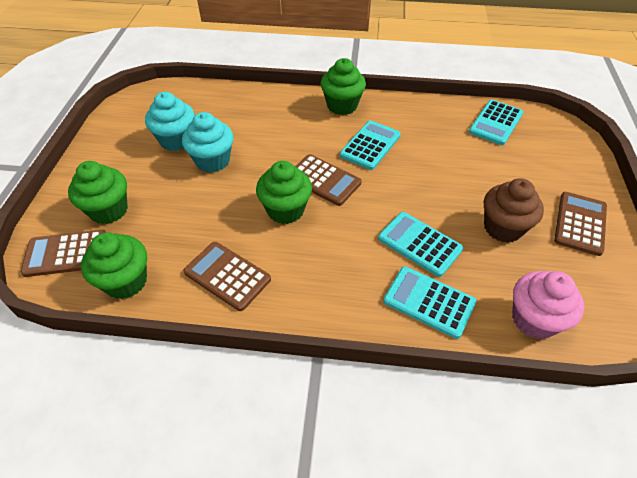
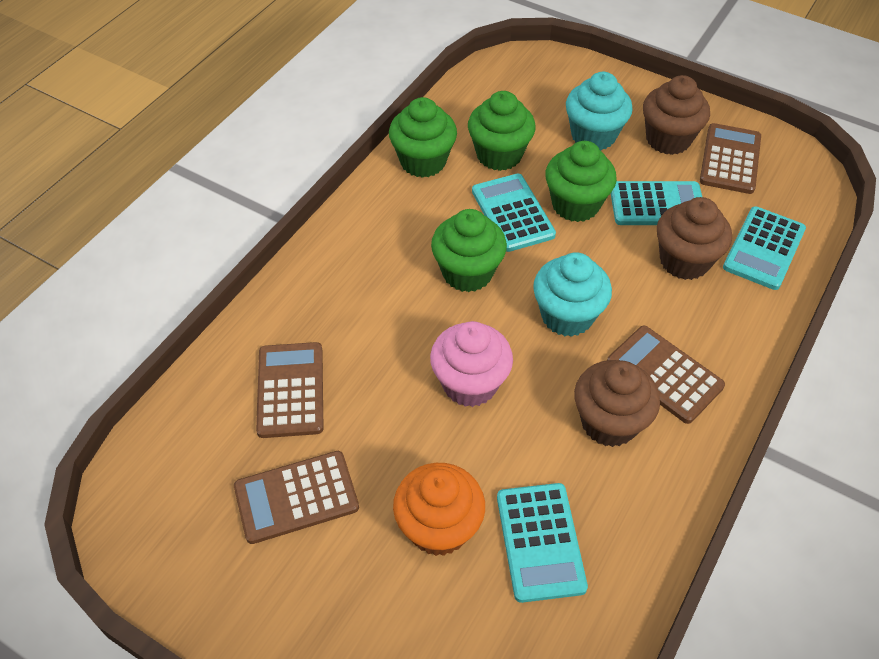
brown cupcake: 1 -> 3
orange cupcake: 0 -> 1

